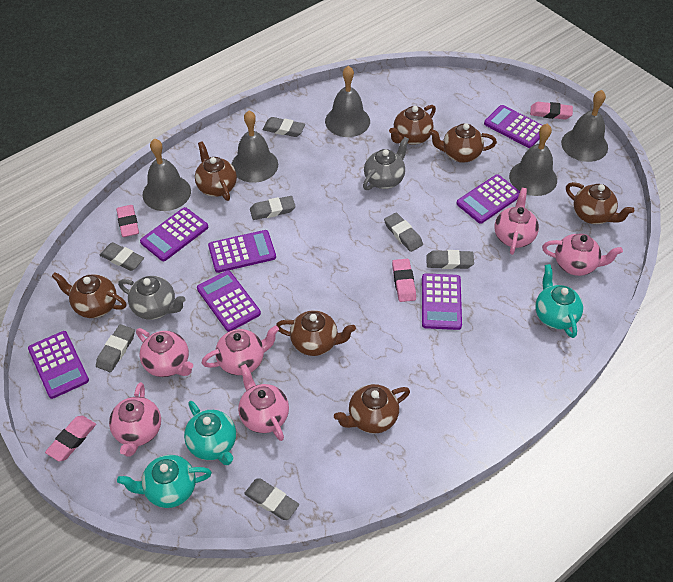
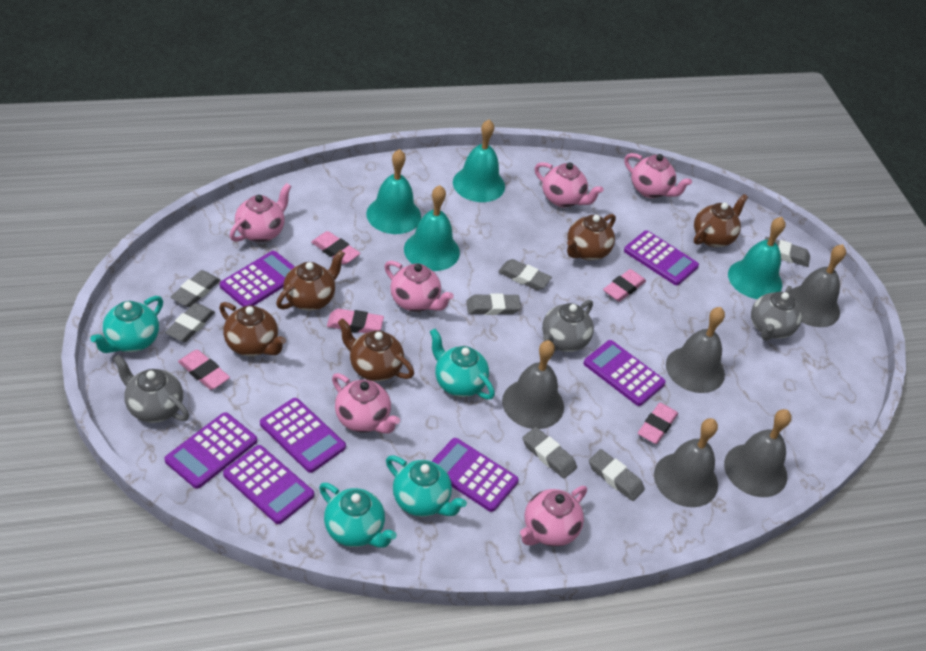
brown teapot: 7 -> 5
grey teapot: 2 -> 3
pink eraser: 4 -> 5
turquoise bell: 0 -> 4
turquoise teapot: 3 -> 4

